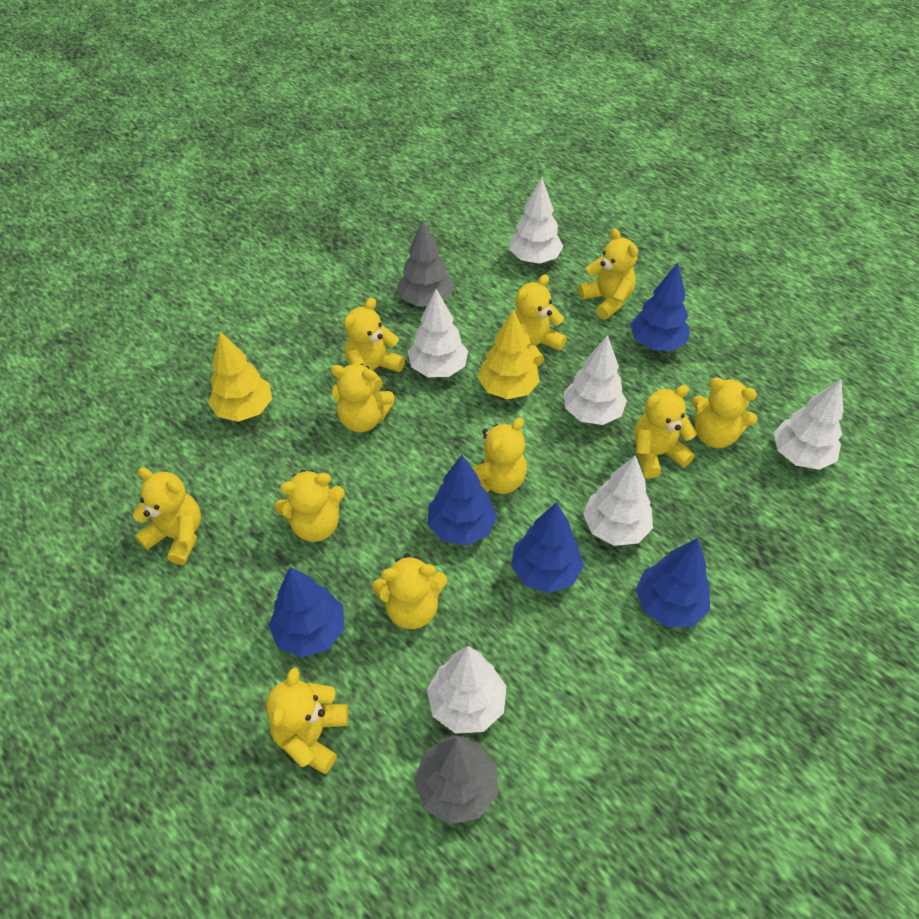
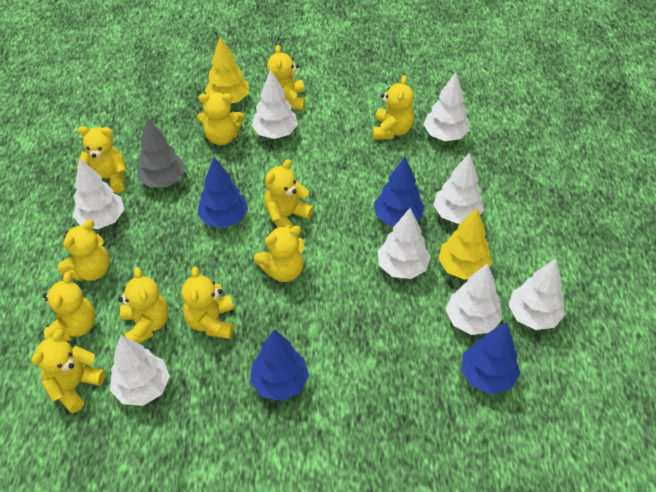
blue tree: 5 -> 4
grey tree: 2 -> 1
white tree: 6 -> 8

